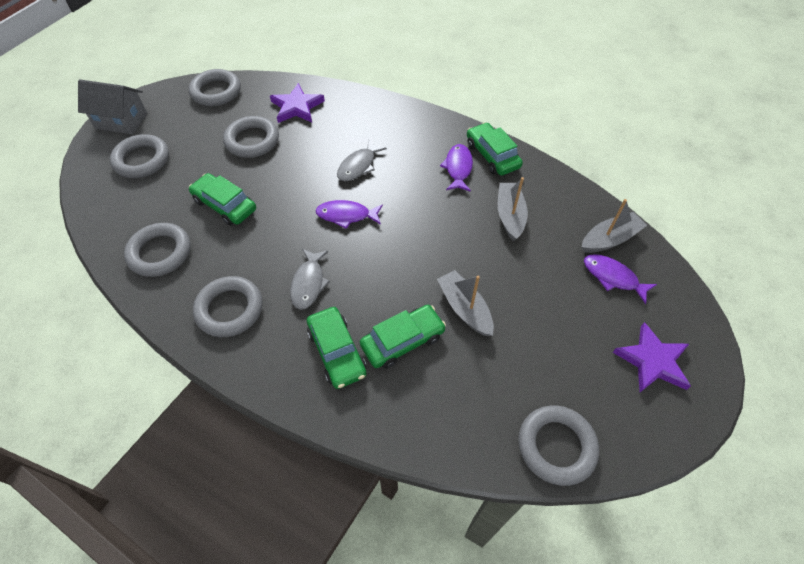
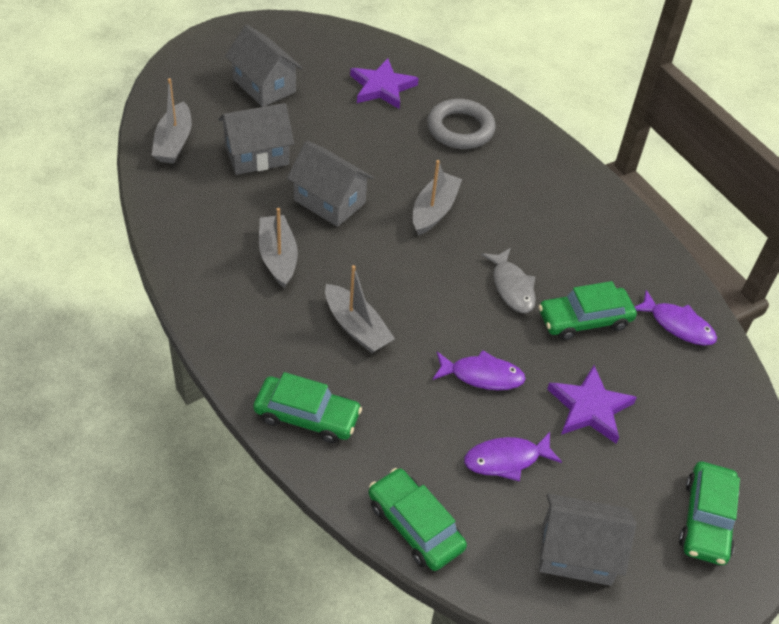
grey boat: 3 -> 4
grey fish: 2 -> 1
grey house: 1 -> 4
grey ring: 6 -> 1

